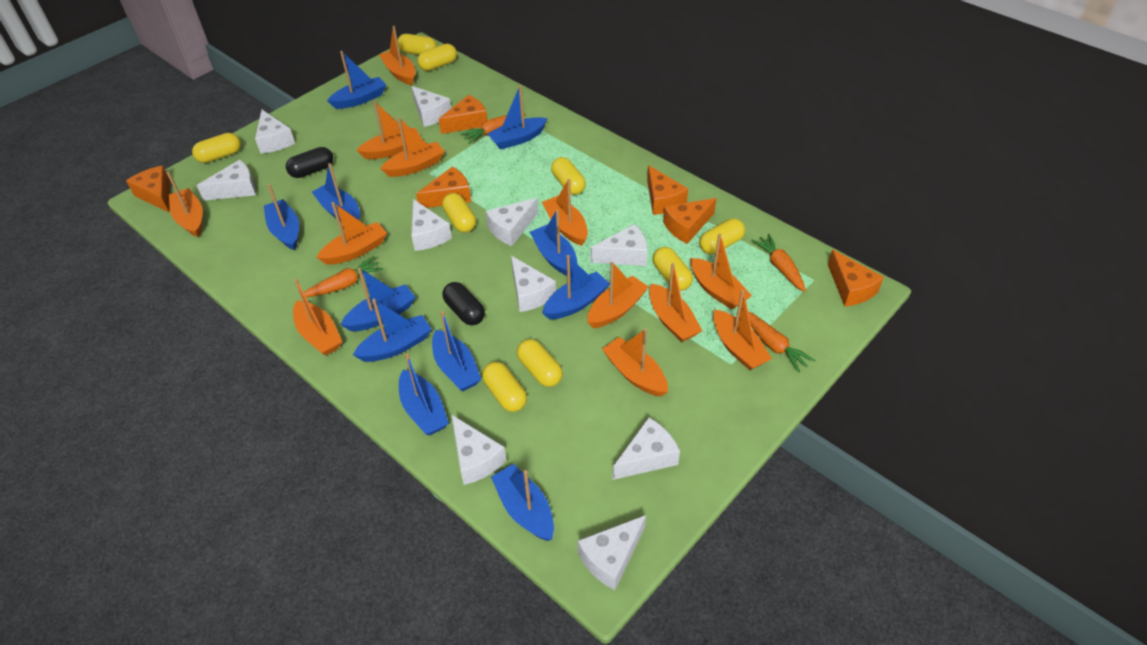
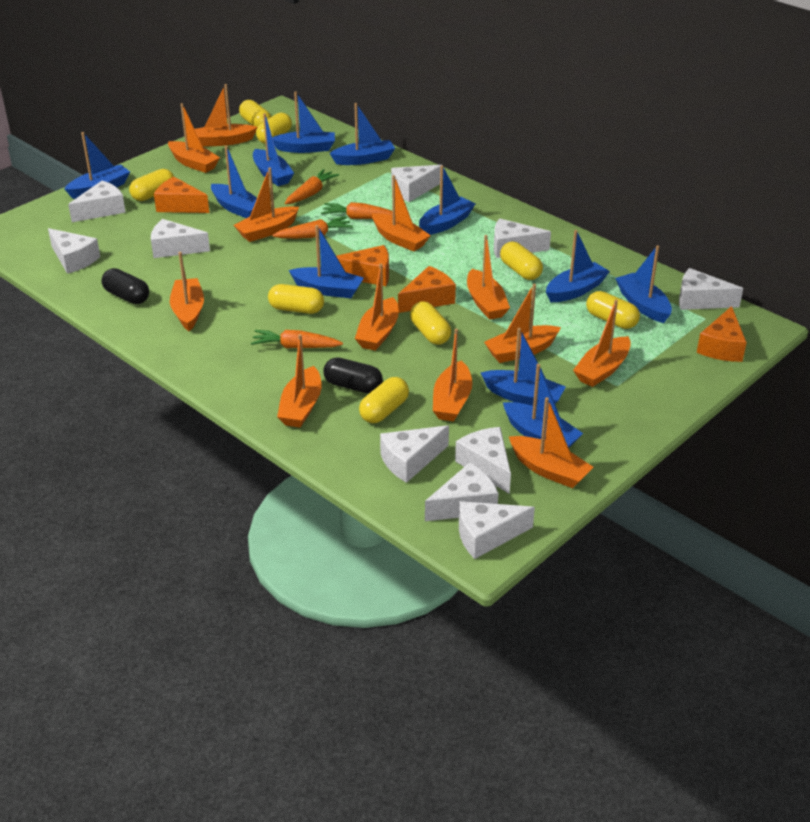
orange cheese: 6 -> 4
yellow capsule: 9 -> 8

